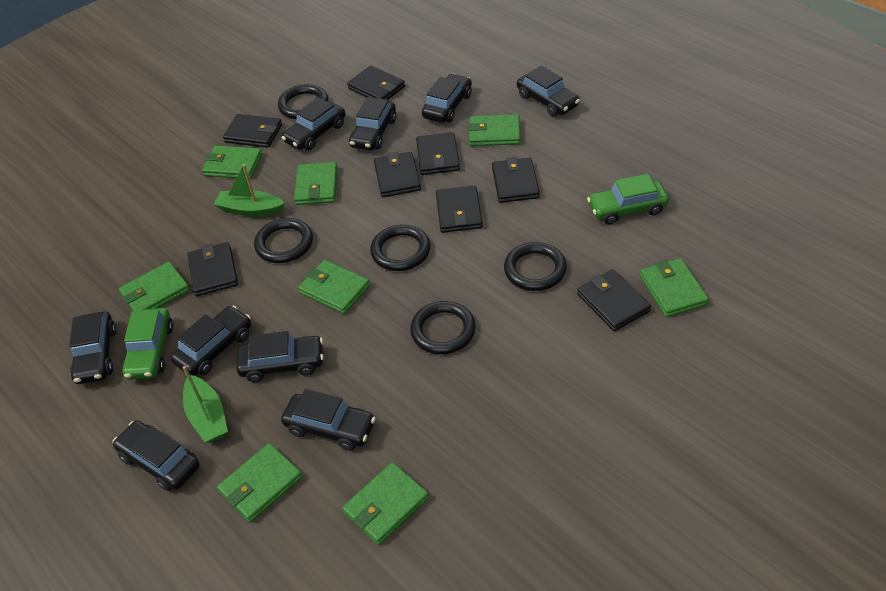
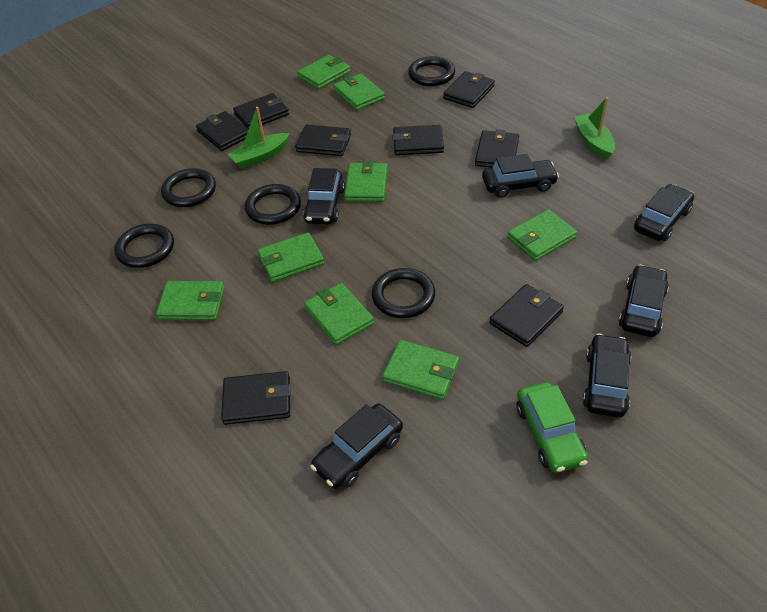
black car: 9 -> 6
green car: 2 -> 1

